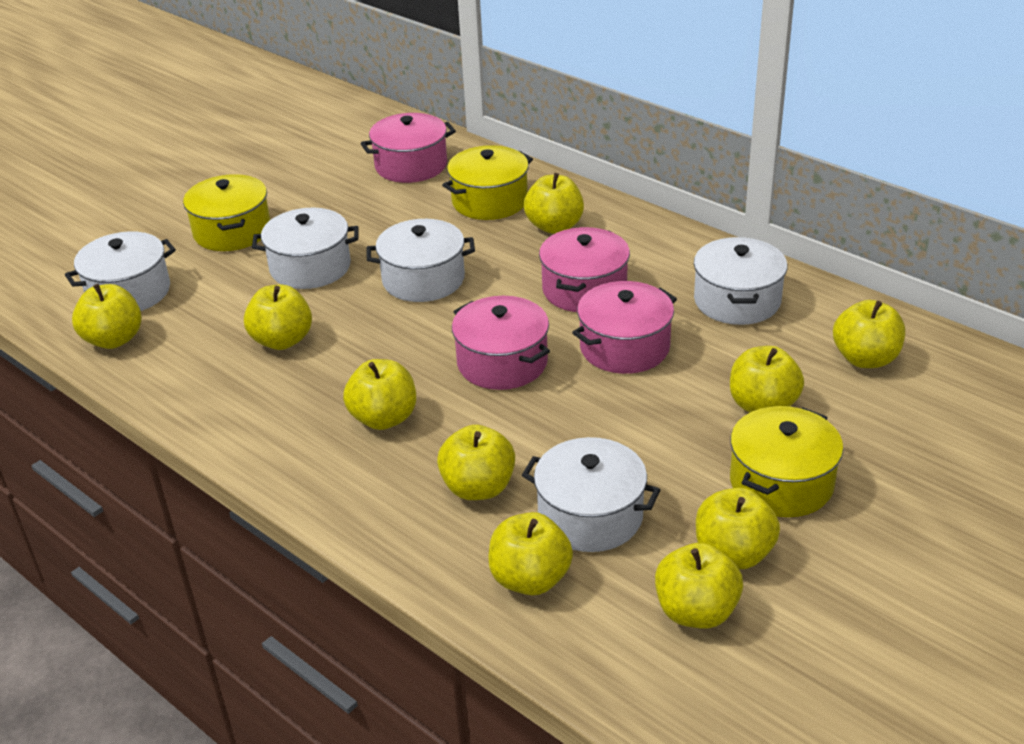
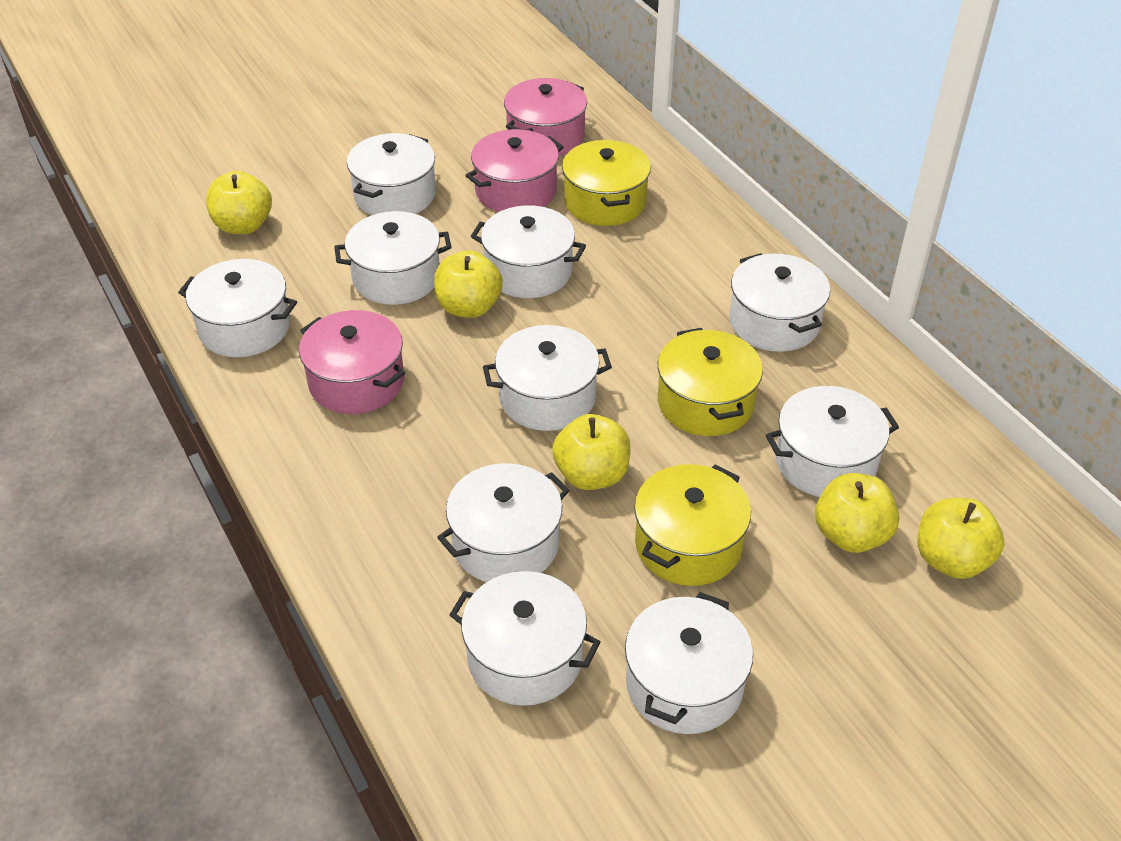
pink pot: 4 -> 3
white pot: 5 -> 10
yellow apple: 10 -> 5

